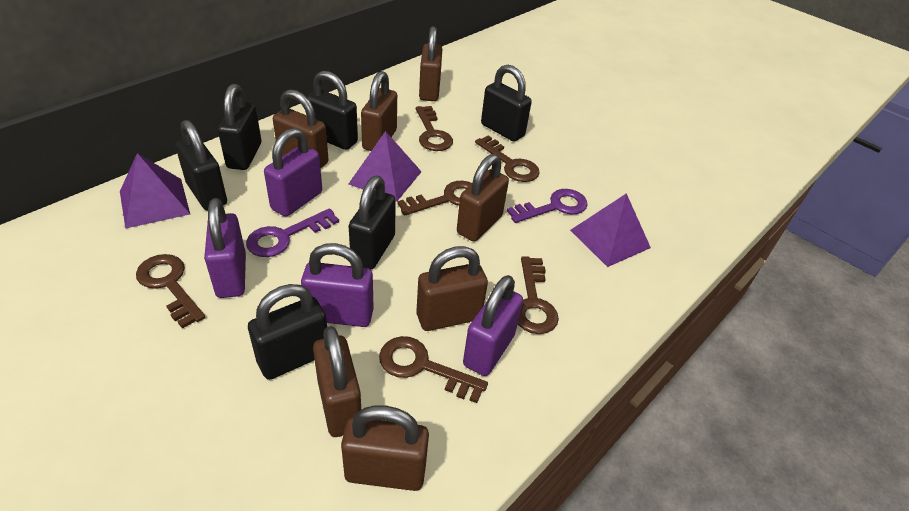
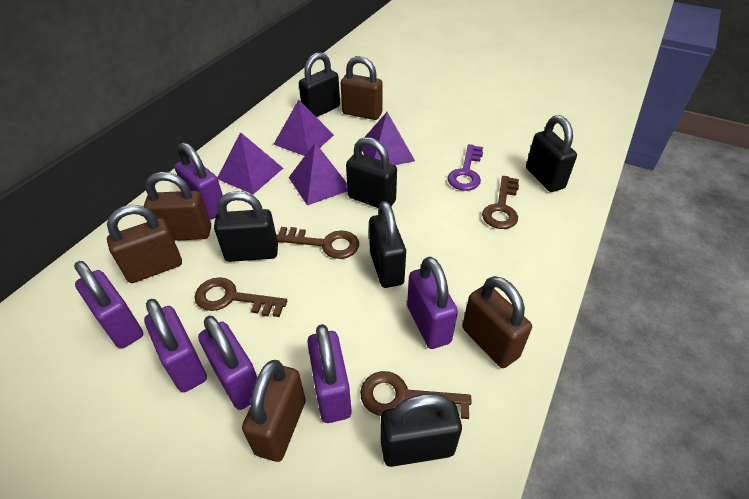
brown key: 6 -> 4
brown padlock: 7 -> 5
purple key: 2 -> 1
purple padlock: 4 -> 6
purple pyramid: 3 -> 4

